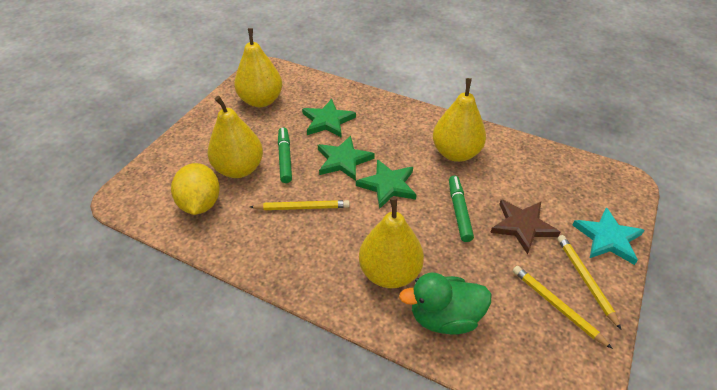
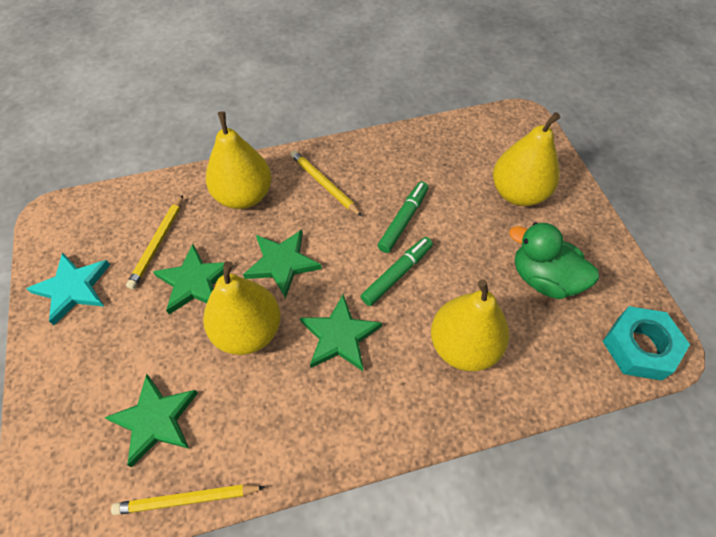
brown star: 1 -> 0
green star: 3 -> 4
turquoise nut: 0 -> 1
yellow lemon: 1 -> 0

